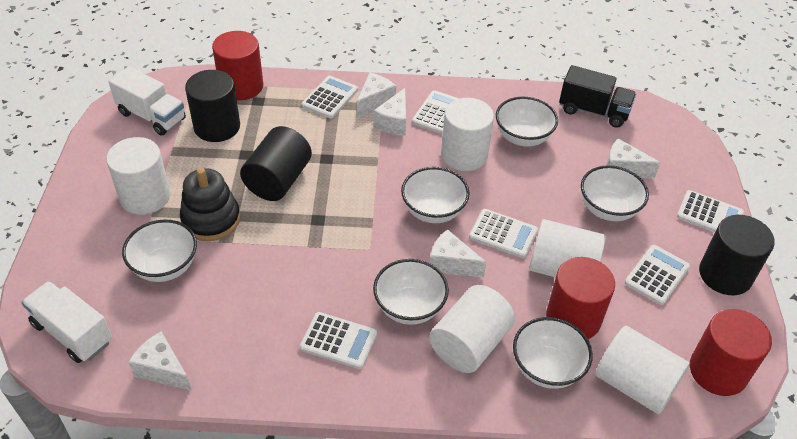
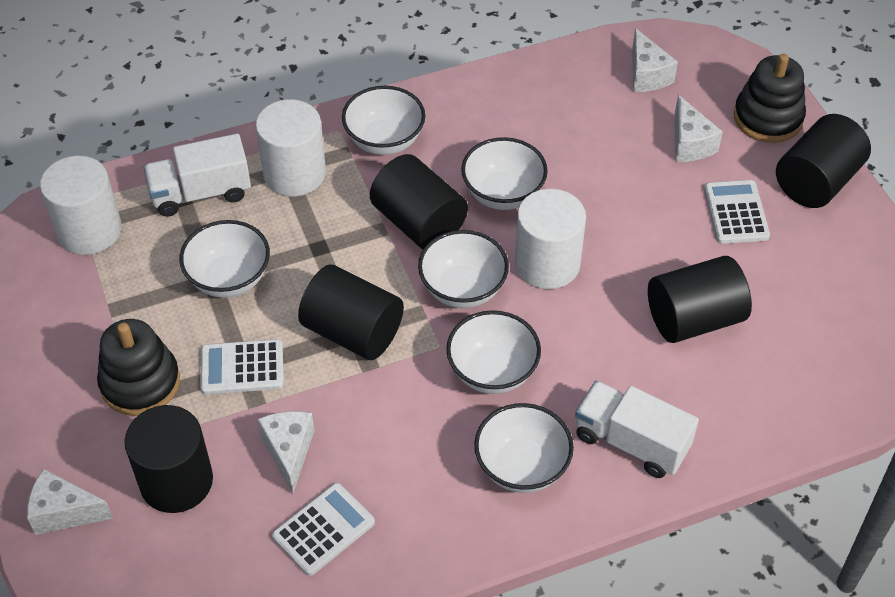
black cylinder: 3 -> 5
black stacking toy: 1 -> 2
black truck: 1 -> 0
red cylinder: 3 -> 0
white calculator: 6 -> 3
white cheese: 5 -> 4
white cylinder: 5 -> 3

